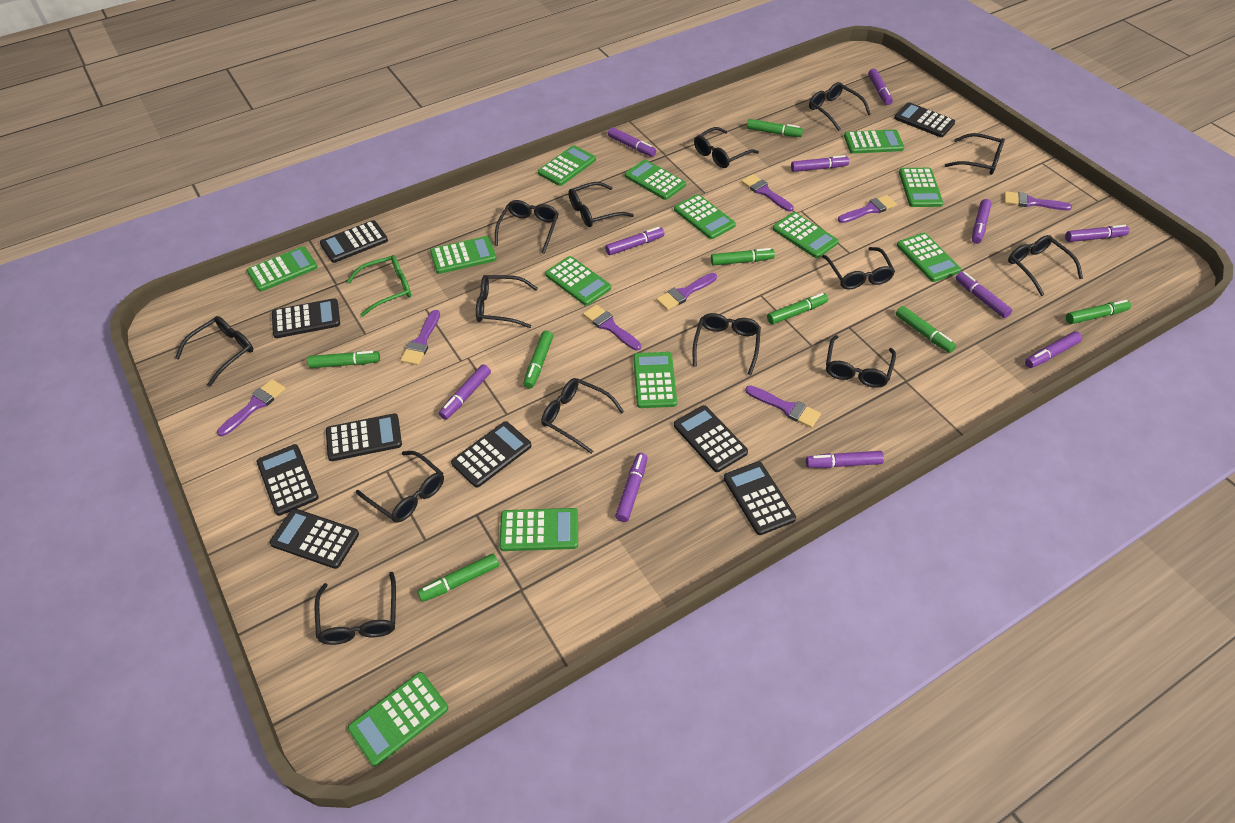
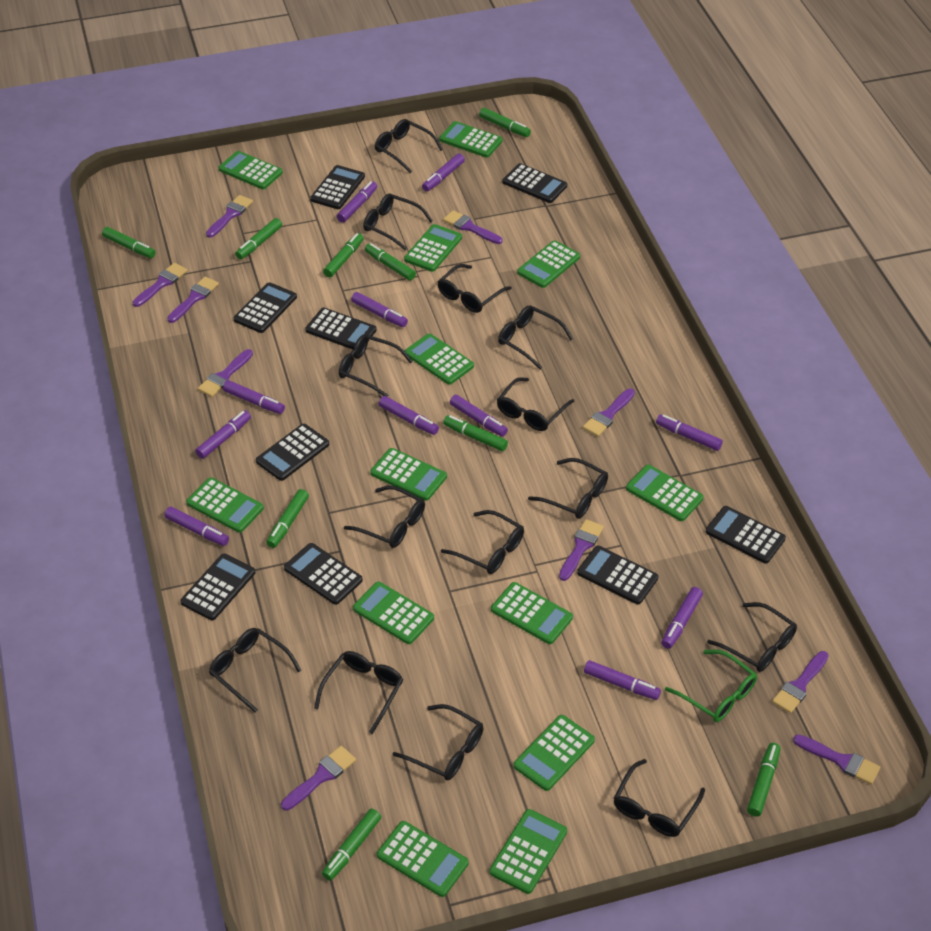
green marker: 8 -> 9
purple brush: 8 -> 10

